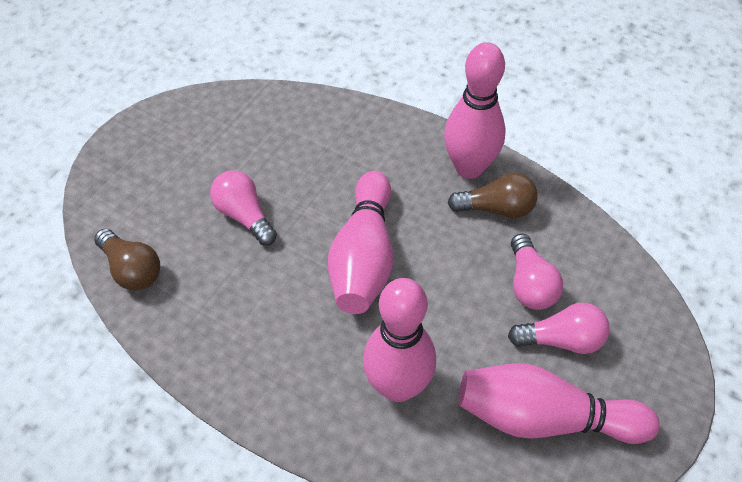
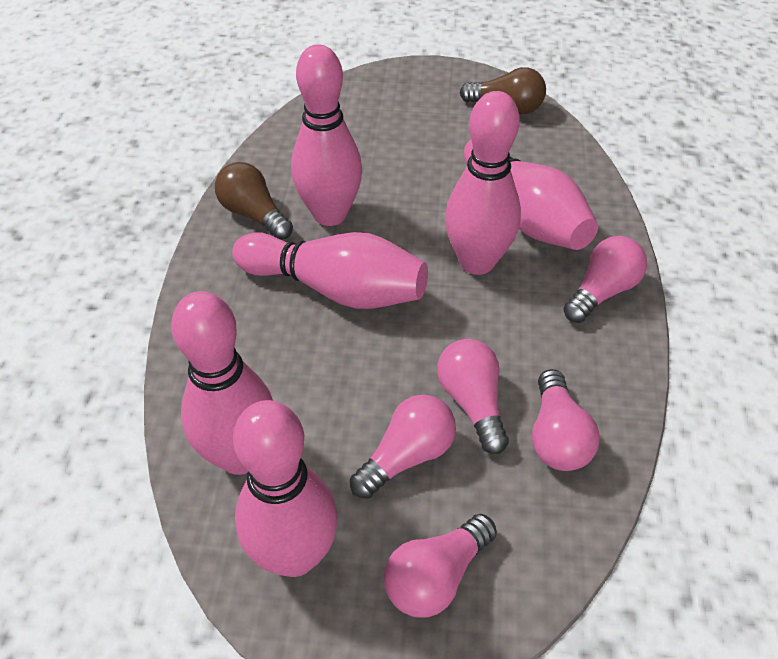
pink bowling pin: 4 -> 6
pink light bulb: 3 -> 5

